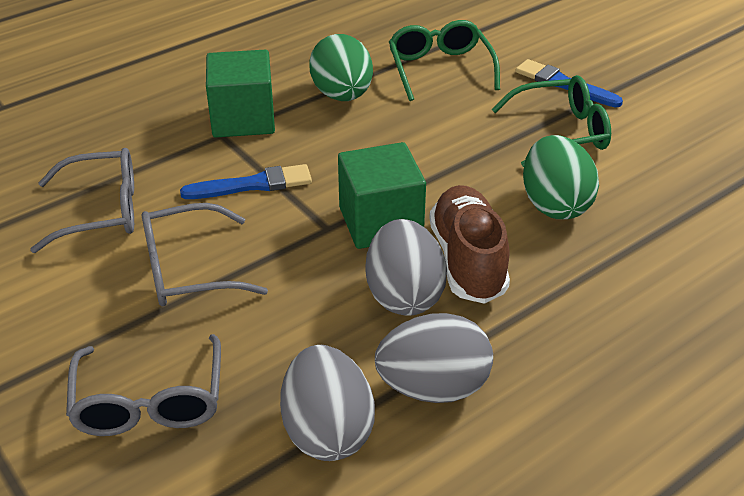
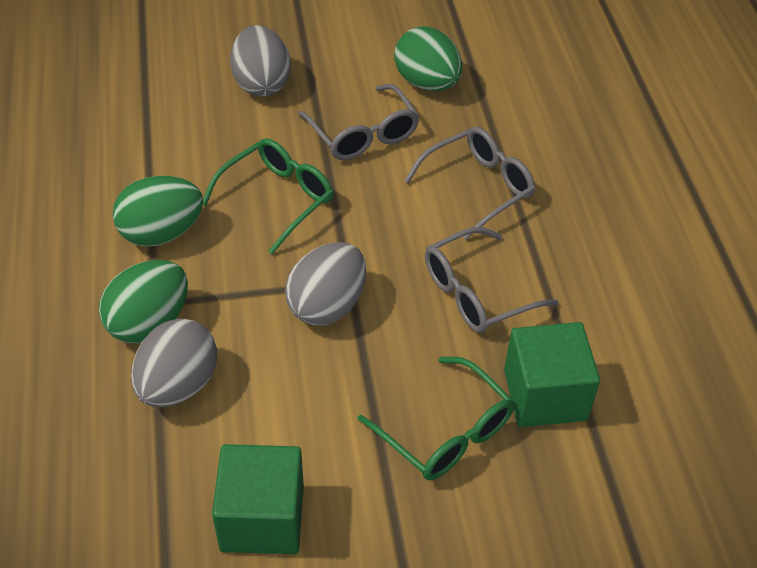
blue brush: 2 -> 0
brown shoe: 1 -> 0
green egg: 2 -> 3

